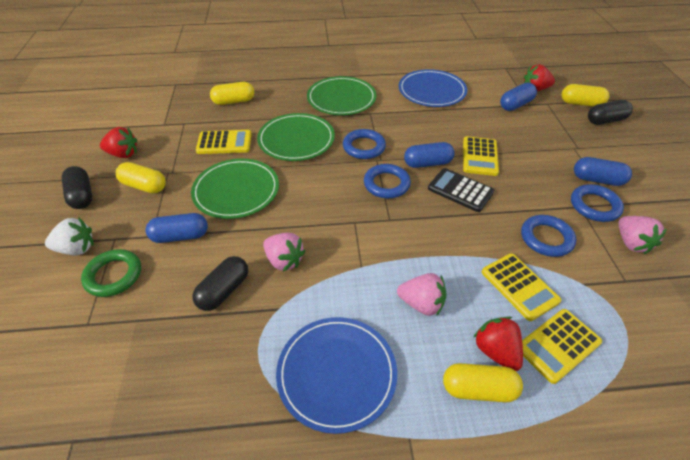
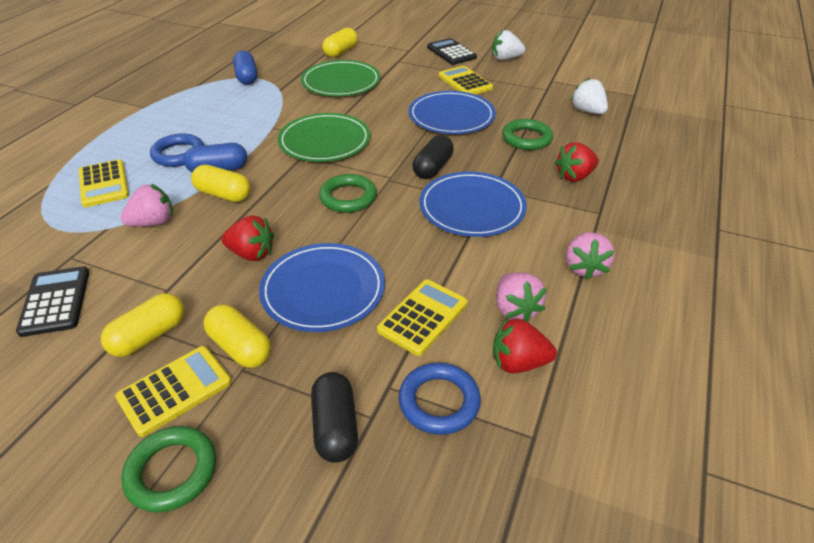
black calculator: 1 -> 2
black capsule: 3 -> 2
blue capsule: 4 -> 2
blue plate: 2 -> 3
blue ring: 4 -> 2
green plate: 3 -> 2
green ring: 1 -> 3
white strawberry: 1 -> 2

